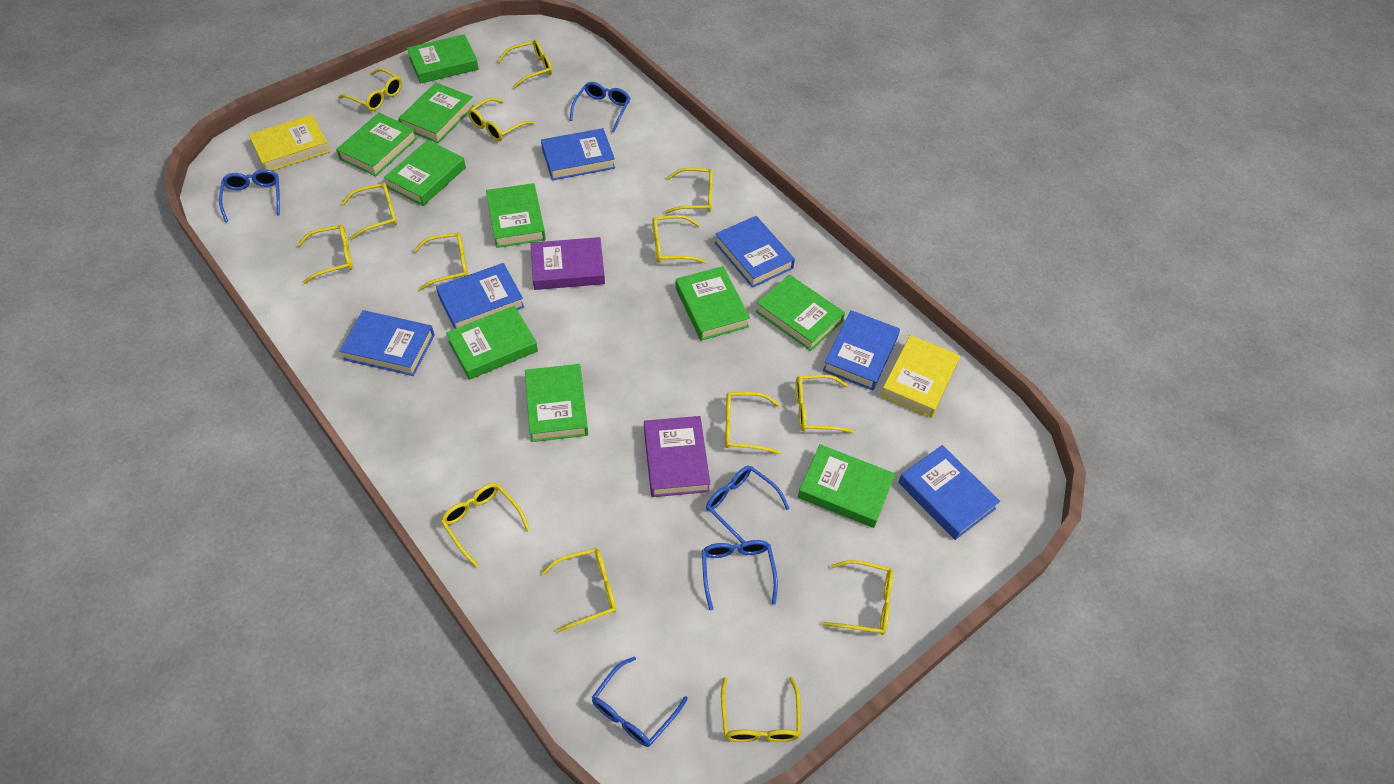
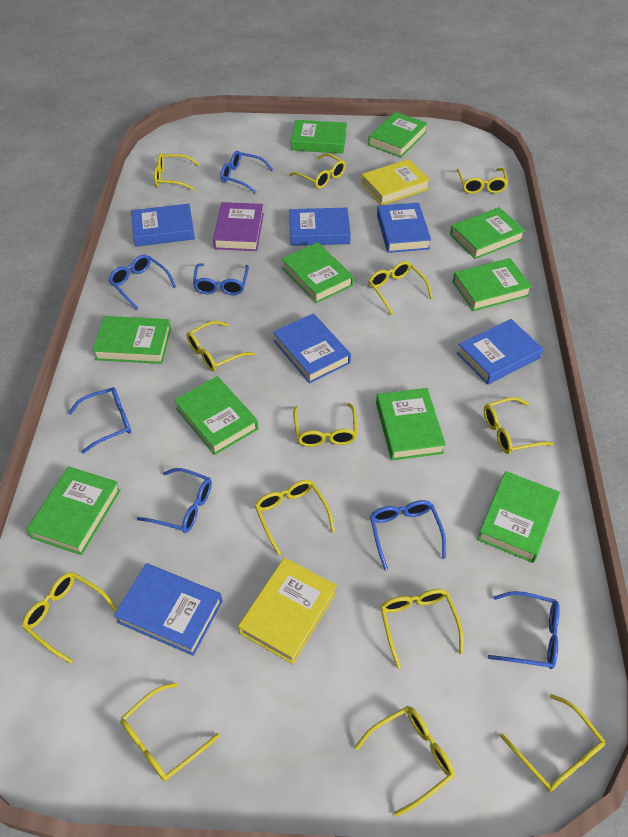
blue glasses: 5 -> 7
purple book: 2 -> 1
yellow glasses: 14 -> 13

